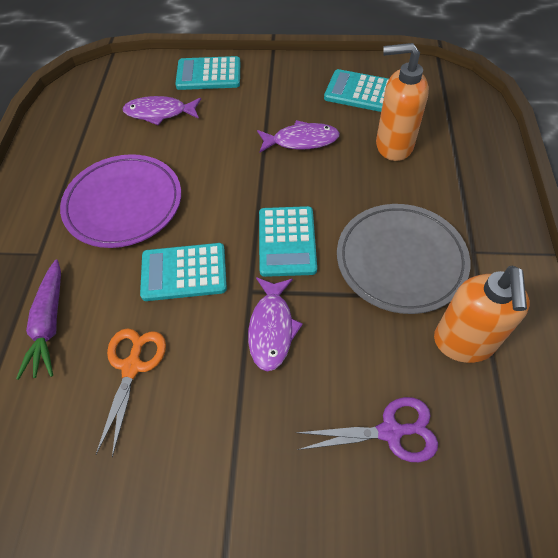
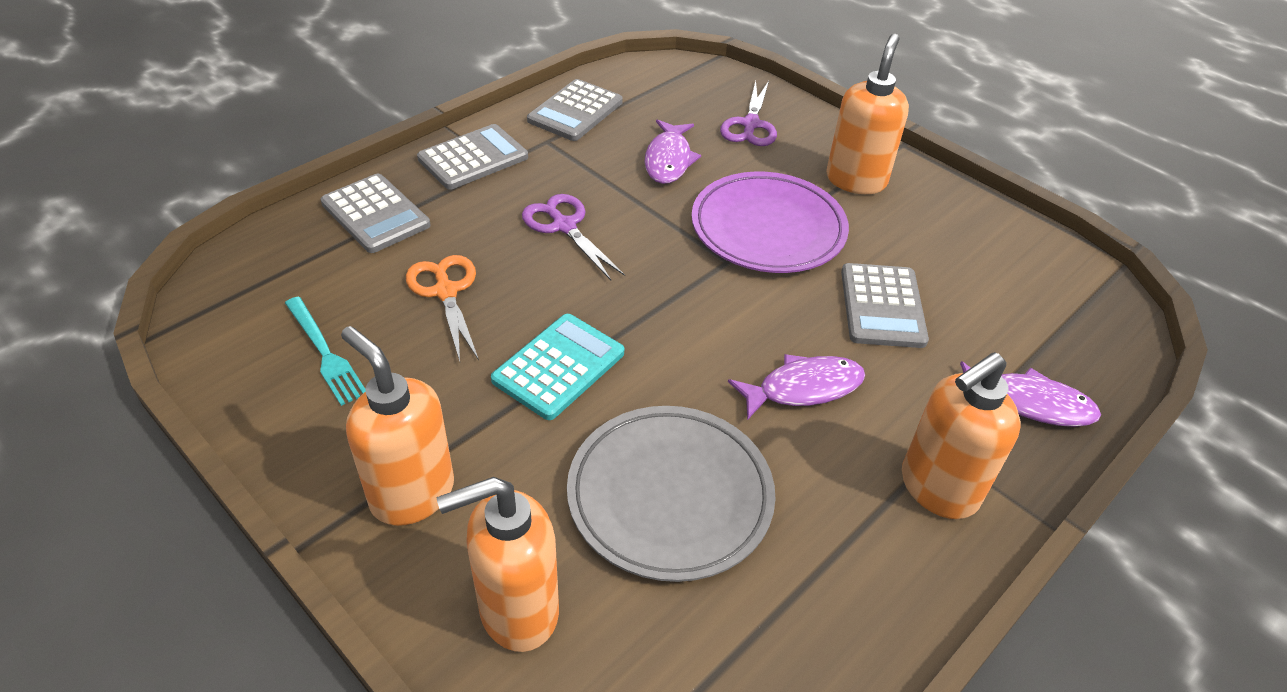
grey calculator: 0 -> 4
orange soap dispenser: 2 -> 4
purple carrot: 1 -> 0
purple scissors: 1 -> 2
turquoise calculator: 4 -> 1
turquoise fork: 0 -> 1

